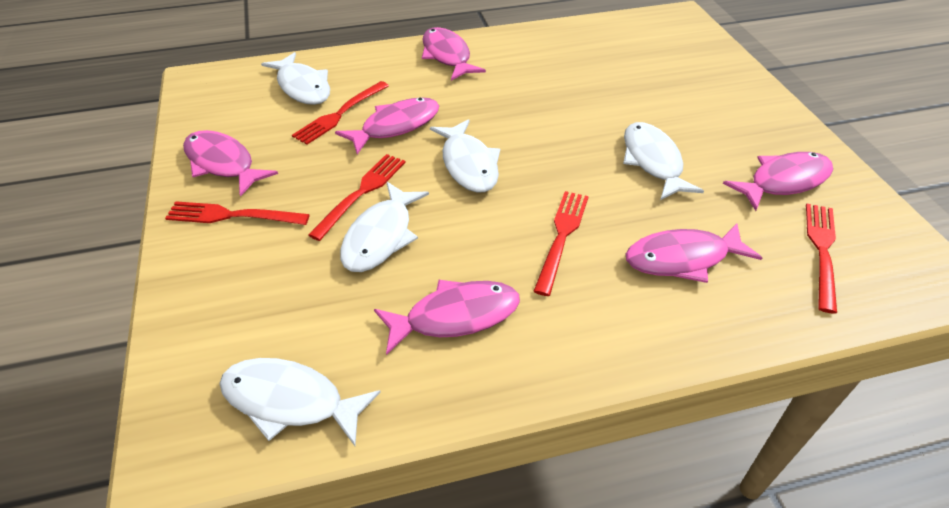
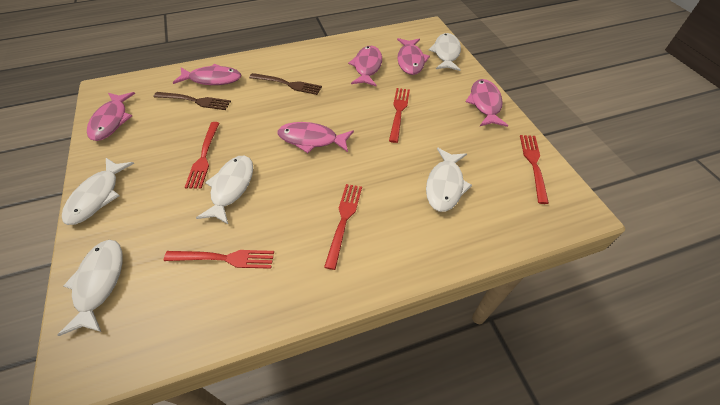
brown fork: 0 -> 2

